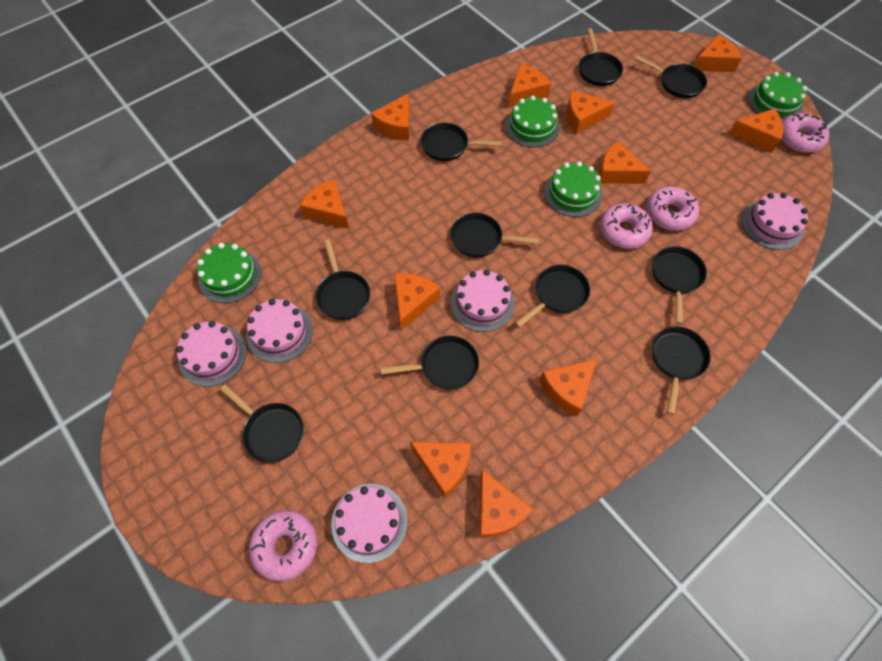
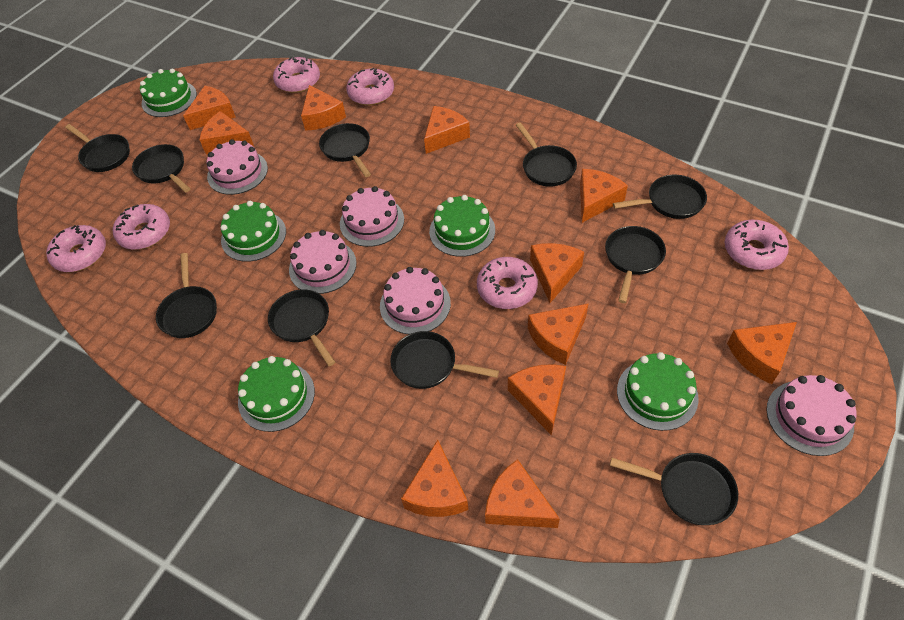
green cake: 4 -> 5
pink donut: 4 -> 6

